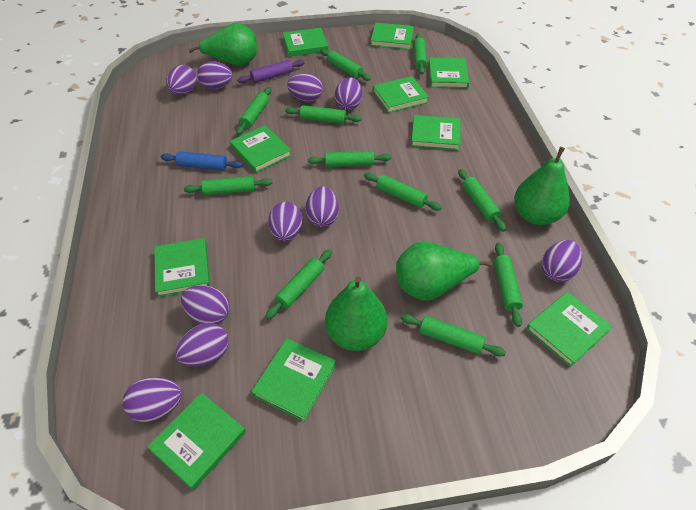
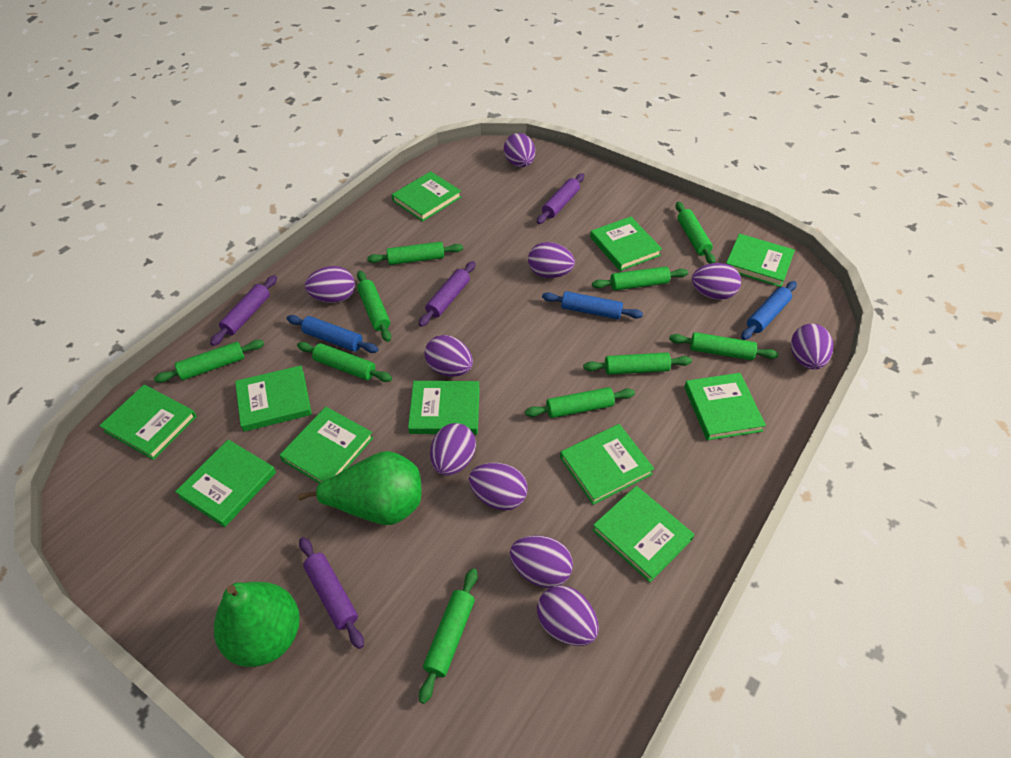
blue rolling pin: 1 -> 3
green book: 10 -> 11
green pear: 4 -> 2
green rolling pin: 11 -> 10
purple rolling pin: 1 -> 4

